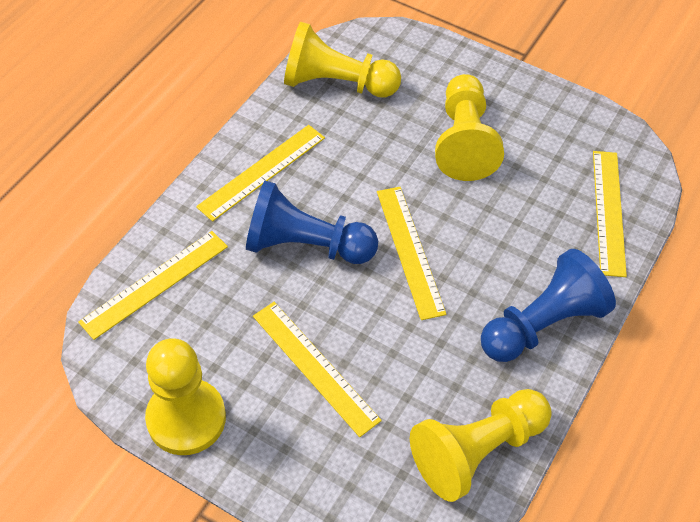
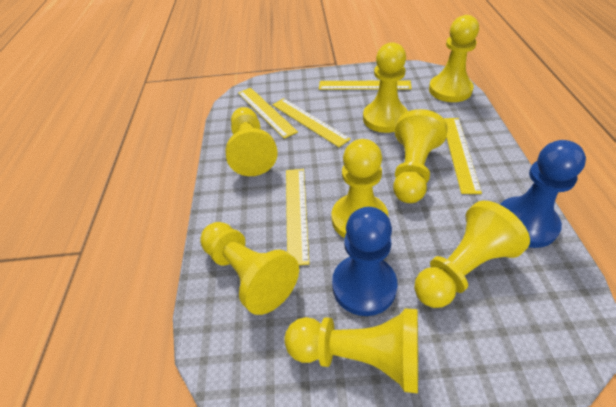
yellow pawn: 4 -> 8

